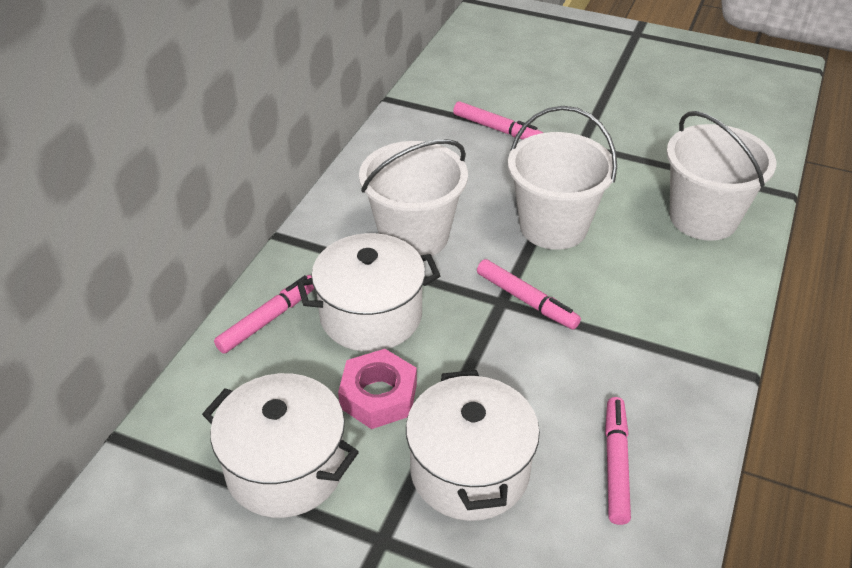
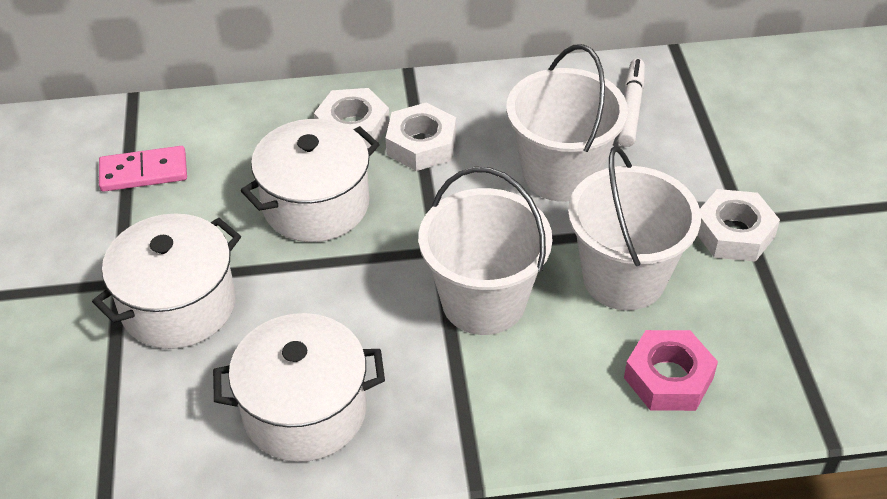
pink domino: 0 -> 1
pink marker: 4 -> 0
white marker: 0 -> 1
white nut: 0 -> 3

